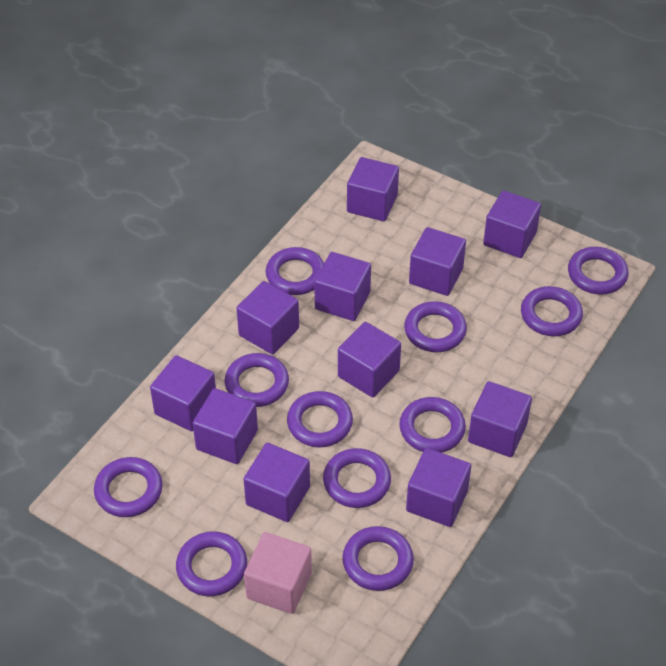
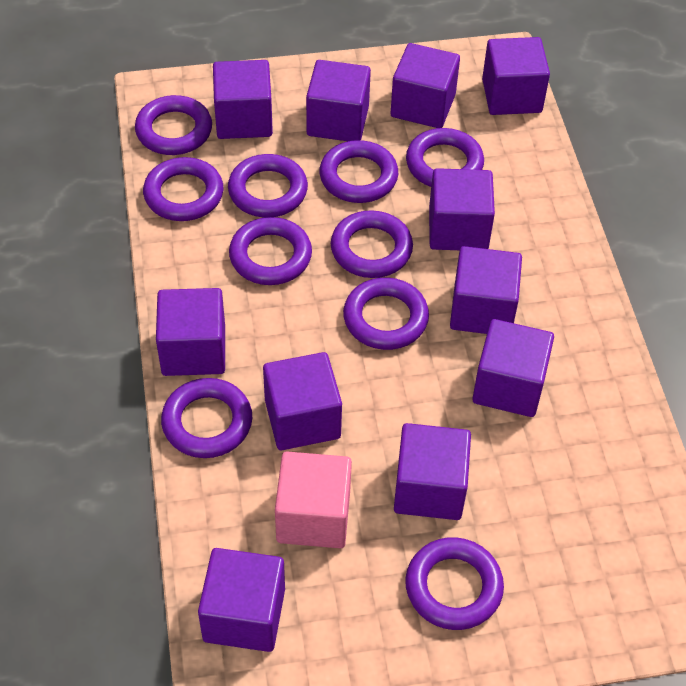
purple ring: 11 -> 10

